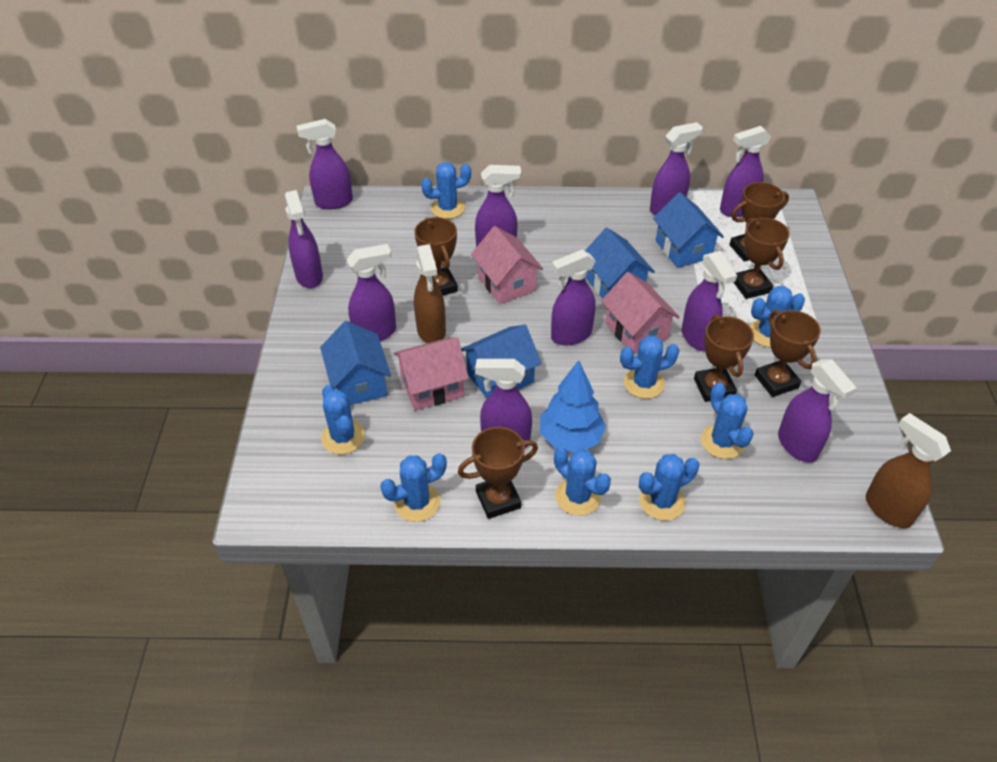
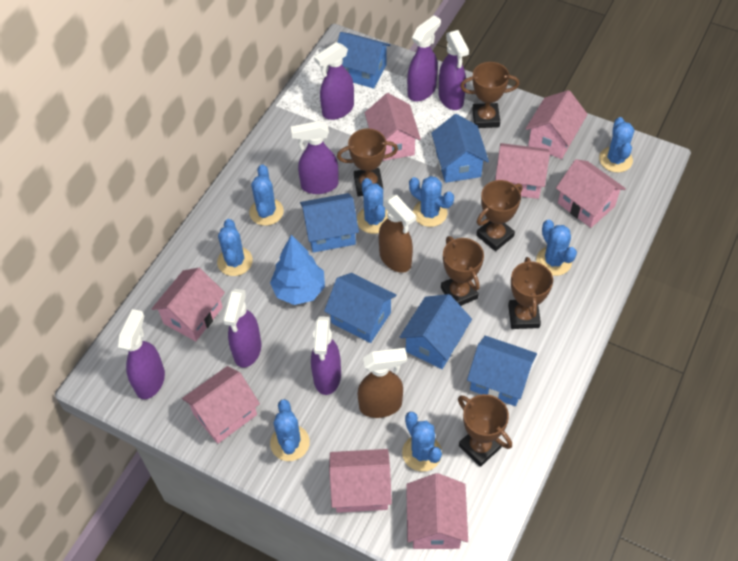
blue house: 4 -> 6
pink house: 3 -> 8
purple spray bottle: 10 -> 7

